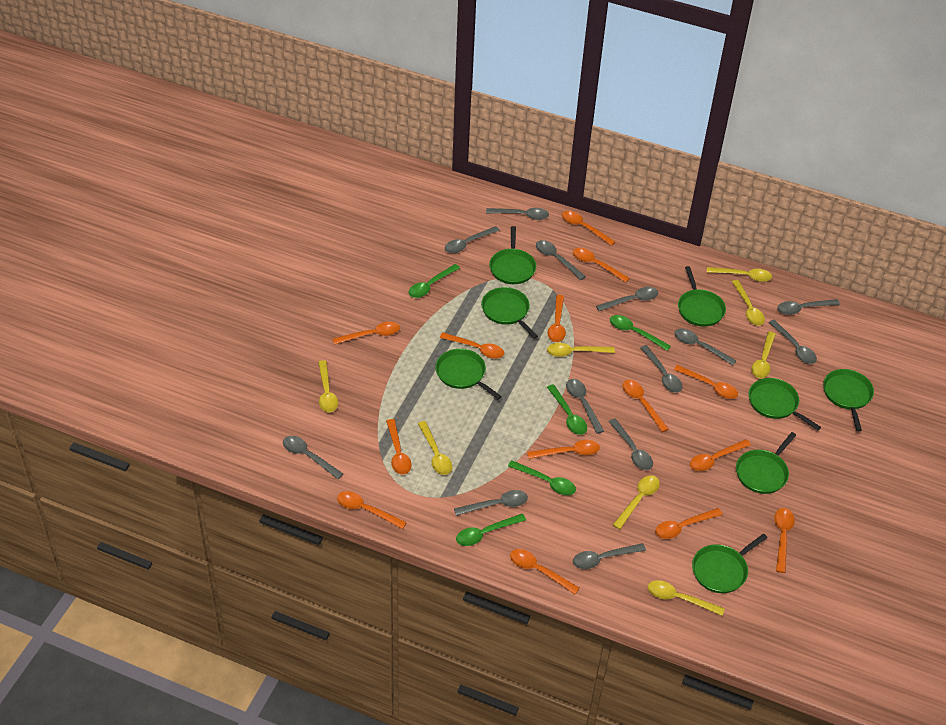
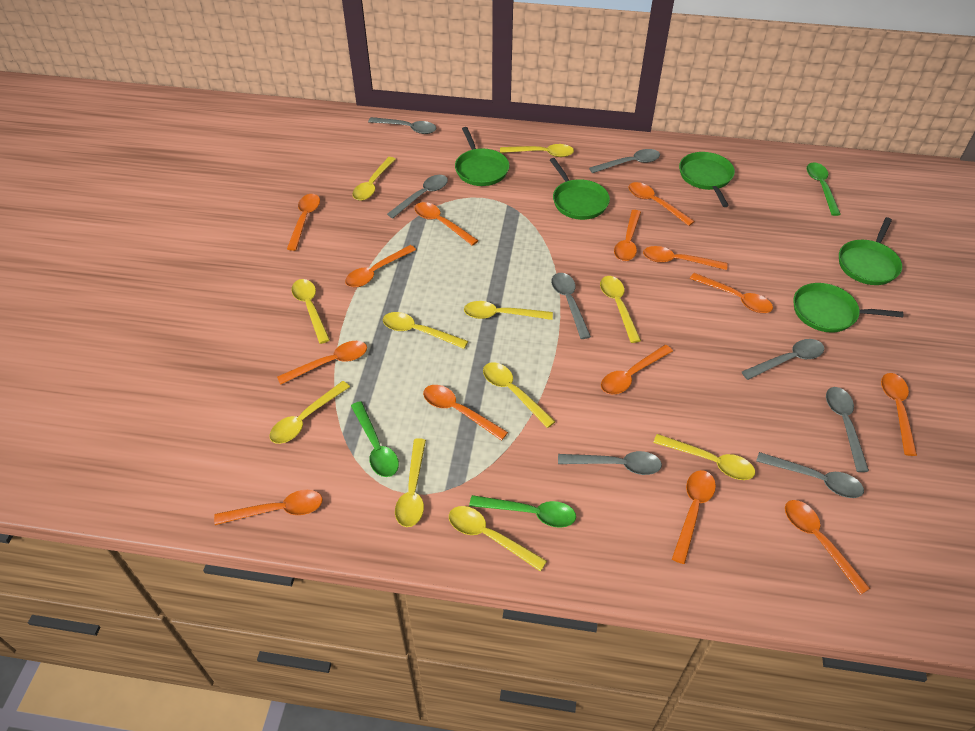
green pan: 8 -> 5
green spoon: 5 -> 3
grey spoon: 13 -> 8
yellow spoon: 8 -> 11

